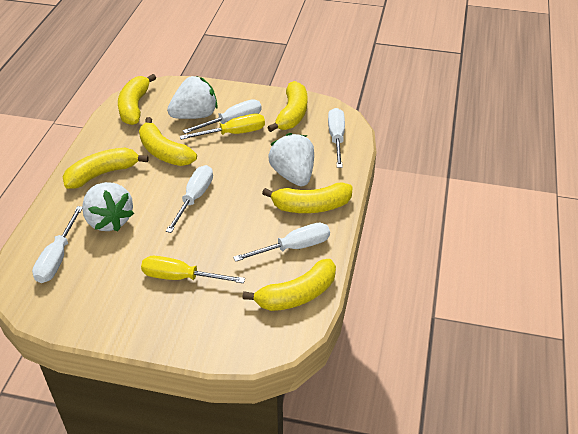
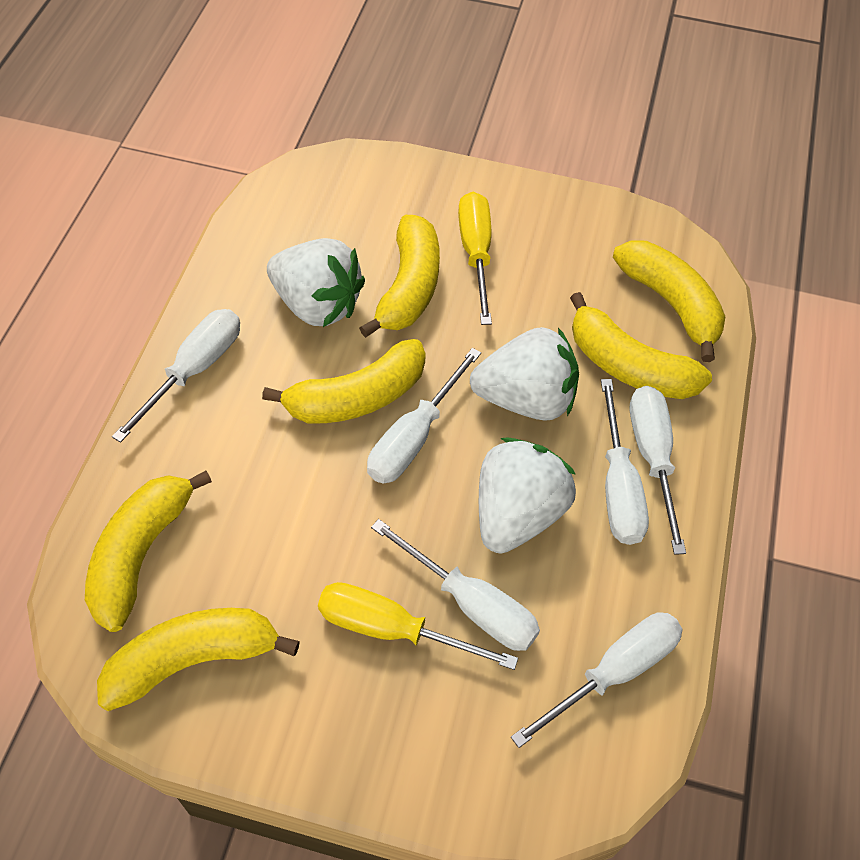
white screwdriver: 5 -> 6

